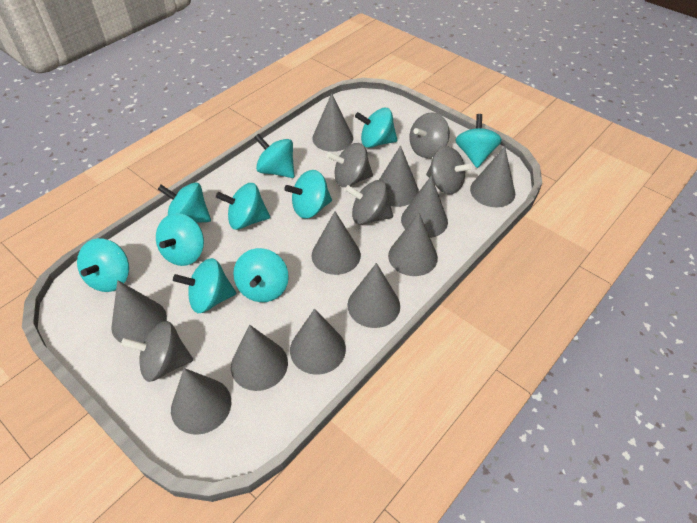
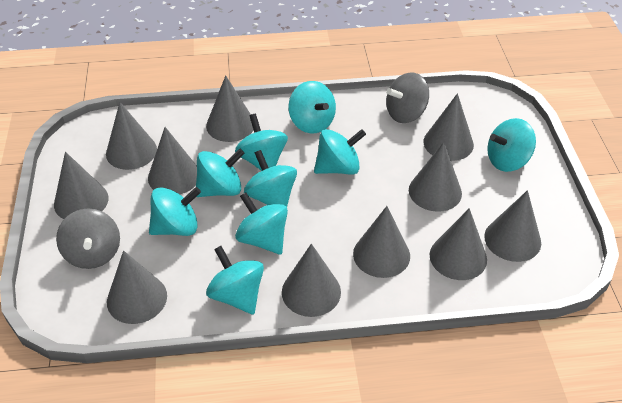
grey spinning top: 5 -> 2
turquoise spinning top: 10 -> 9

